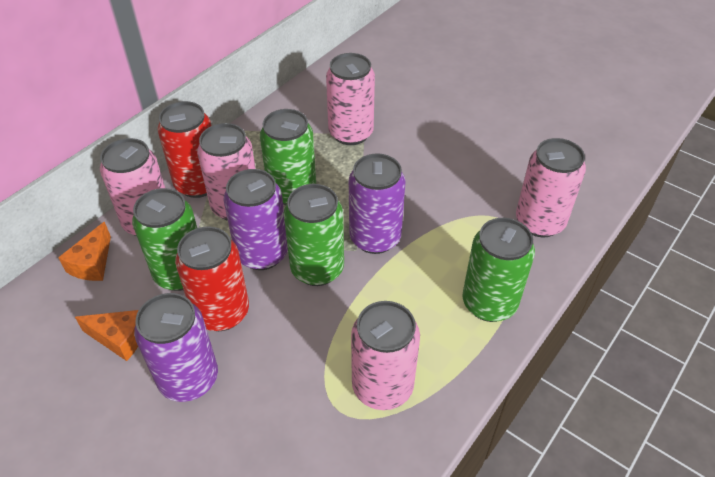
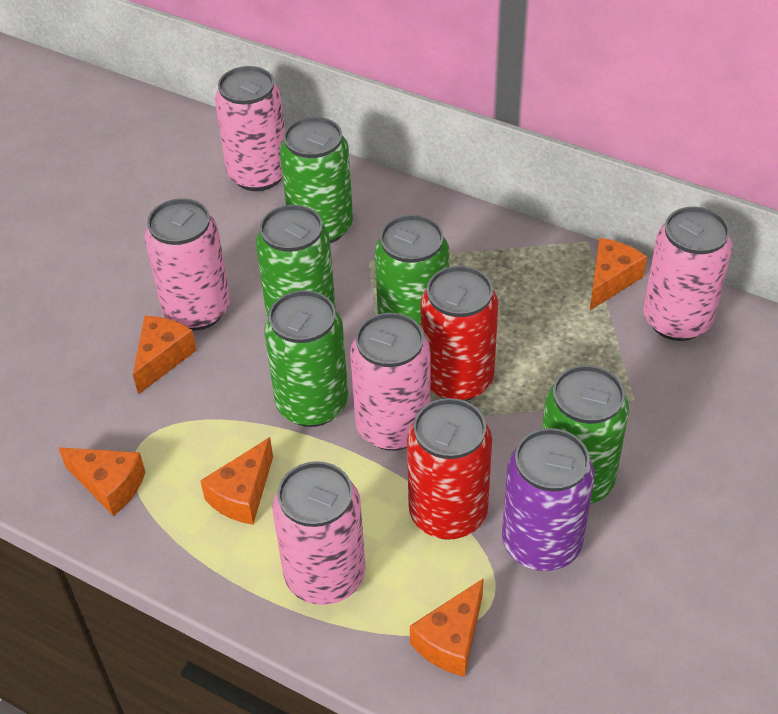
green can: 4 -> 5
orange cheese: 2 -> 5
purple can: 3 -> 1

